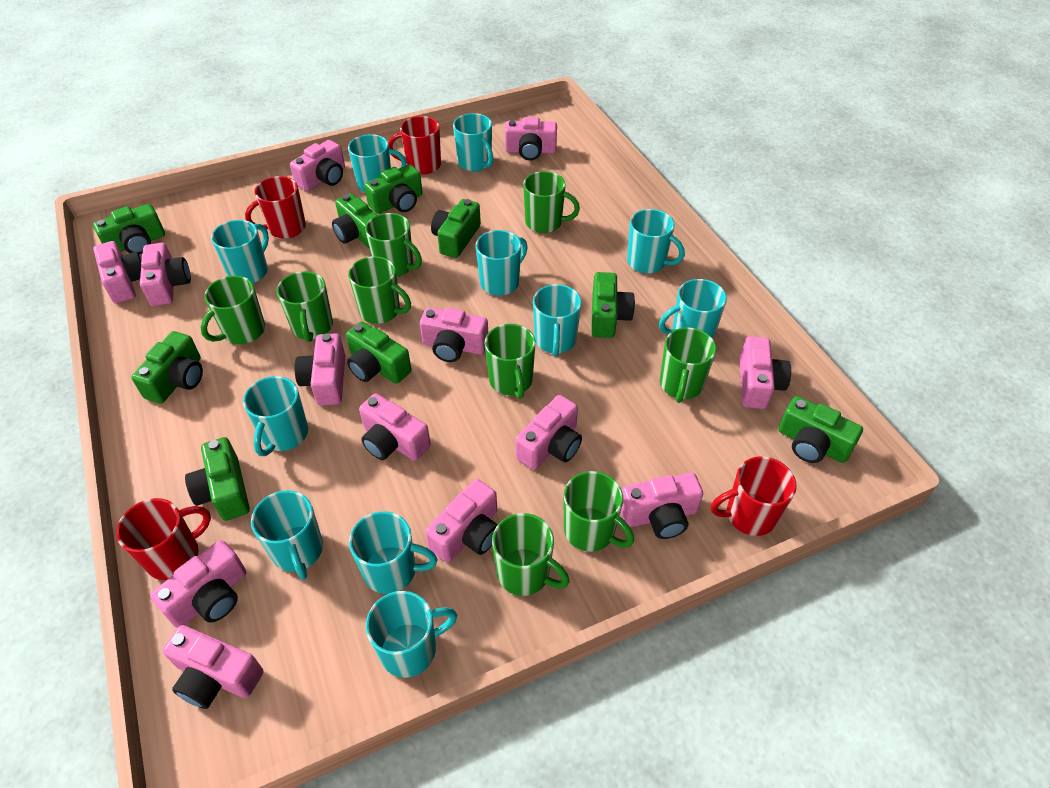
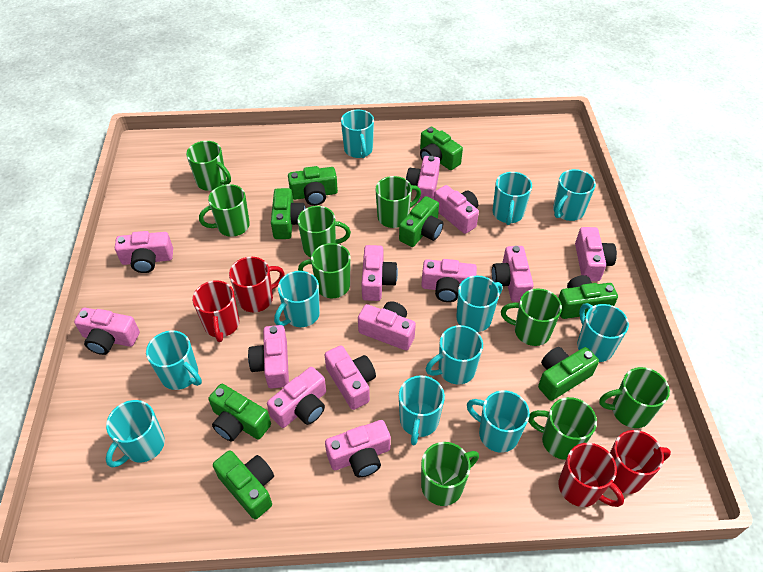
green camera: 9 -> 8

